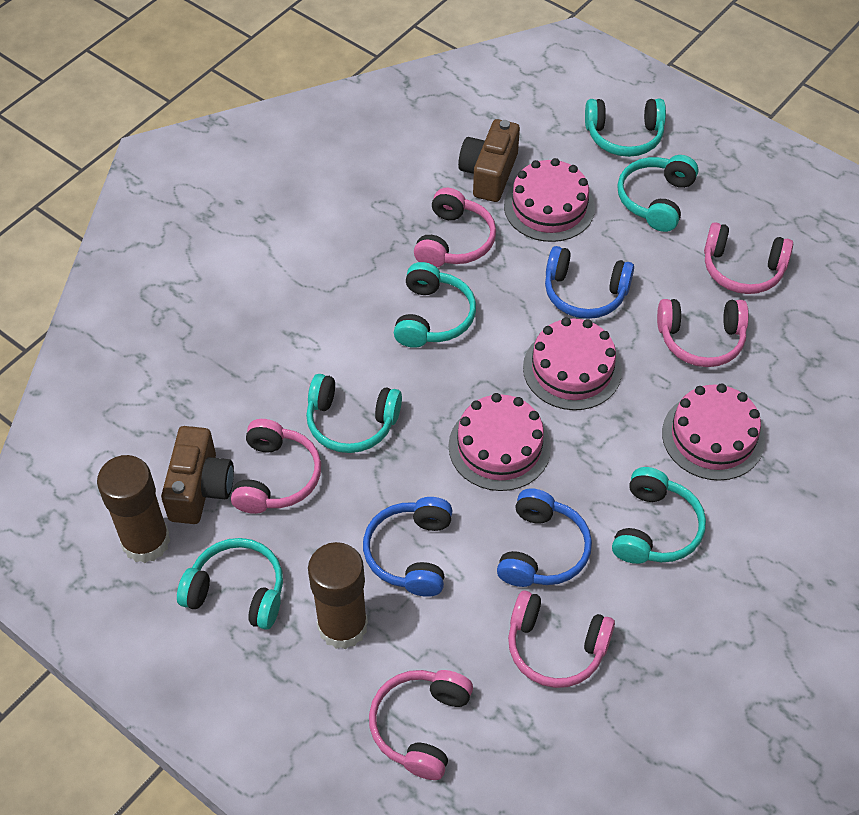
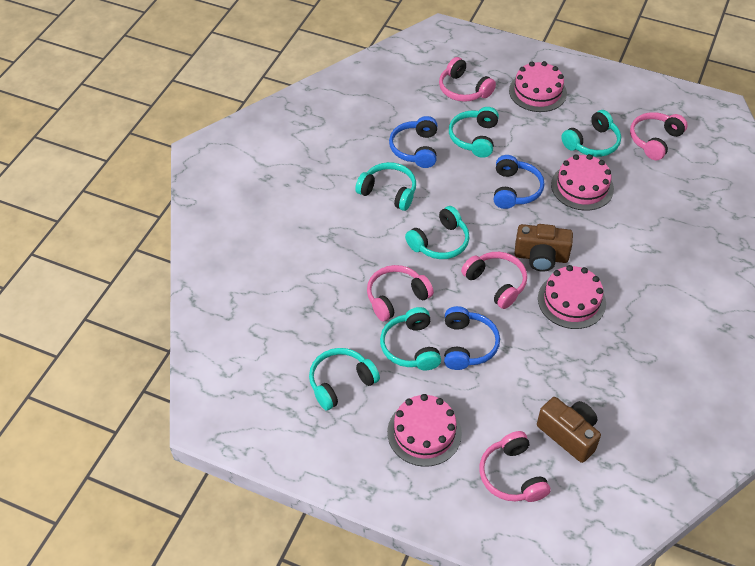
brown glue stick: 2 -> 0
pink headphones: 6 -> 5

